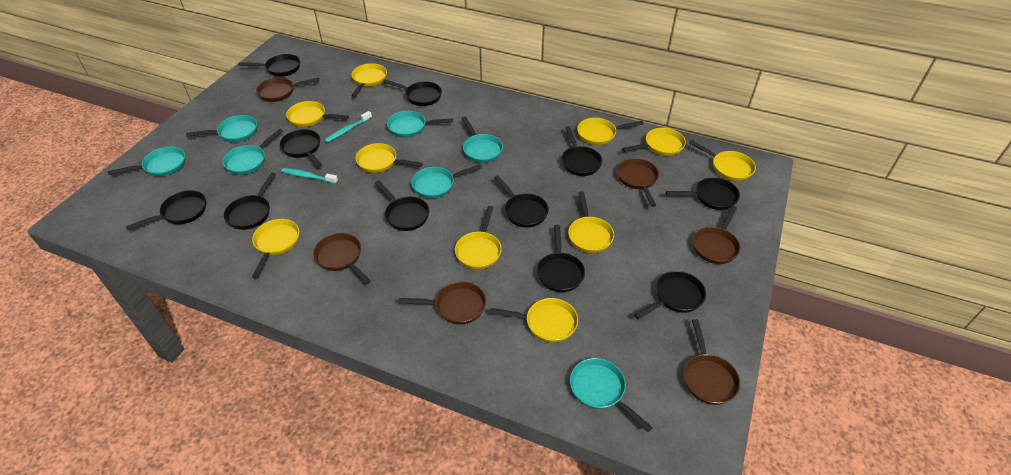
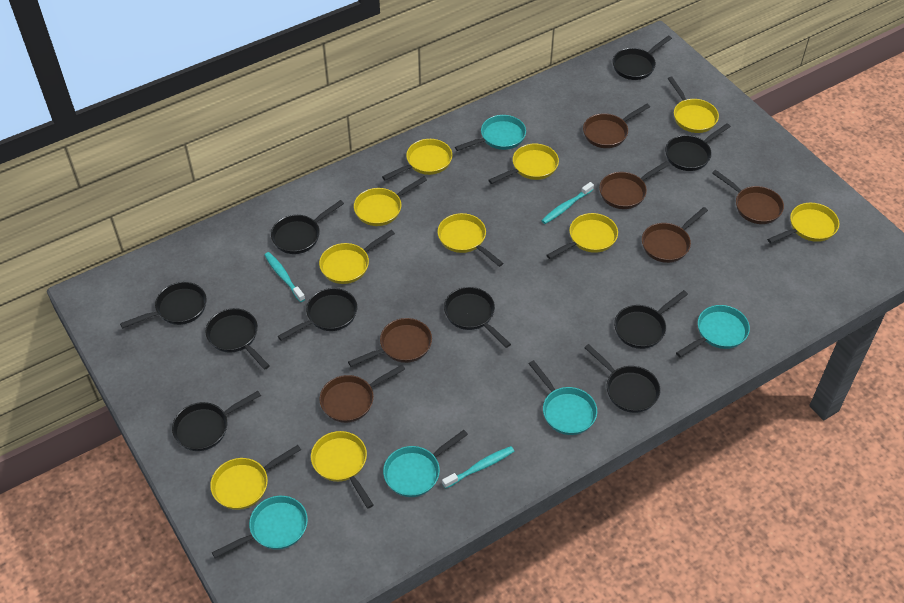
black pan: 11 -> 10
turquoise pan: 7 -> 5
turquoise toothbrush: 2 -> 3

